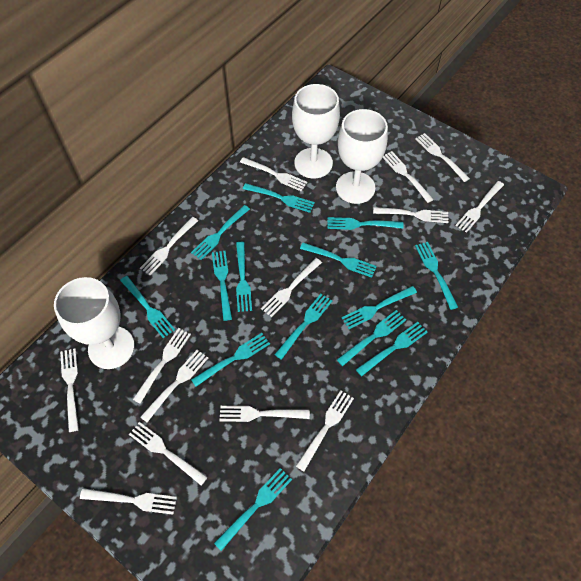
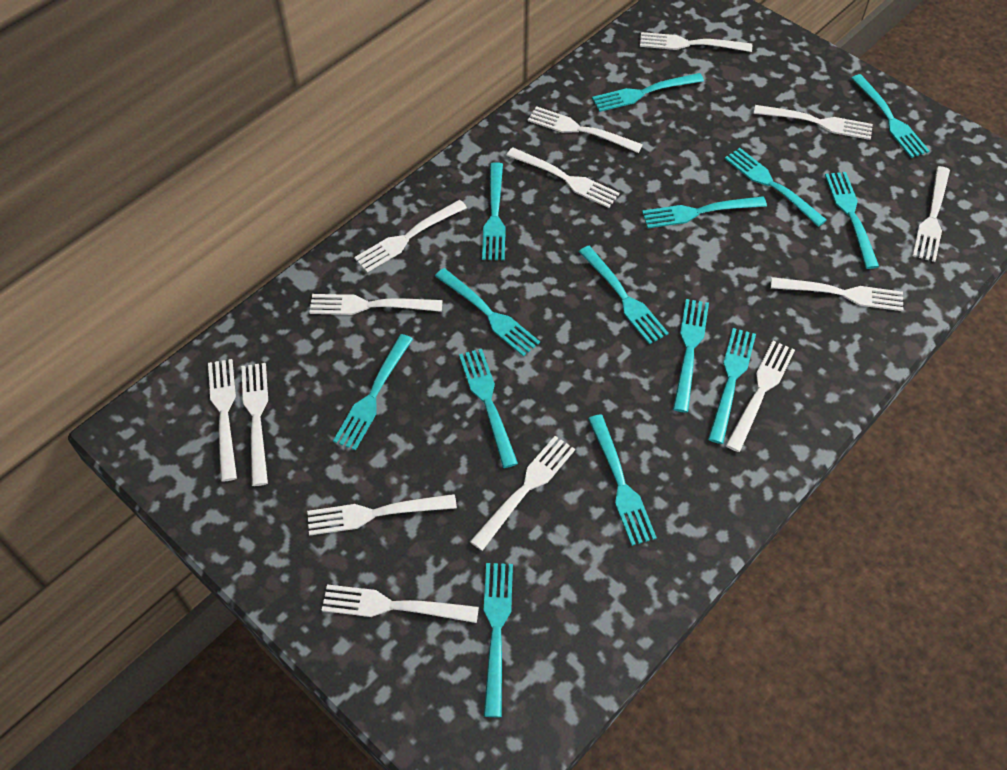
white goblet: 3 -> 0

